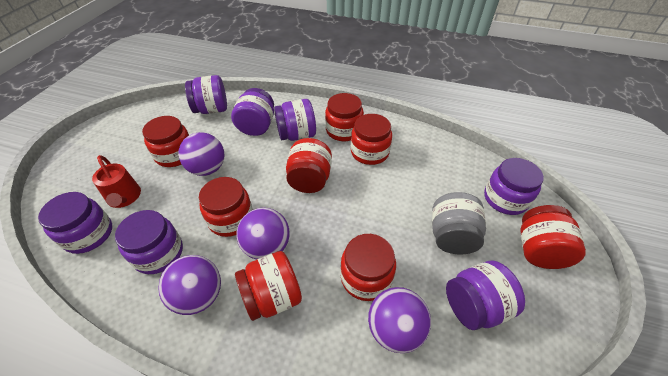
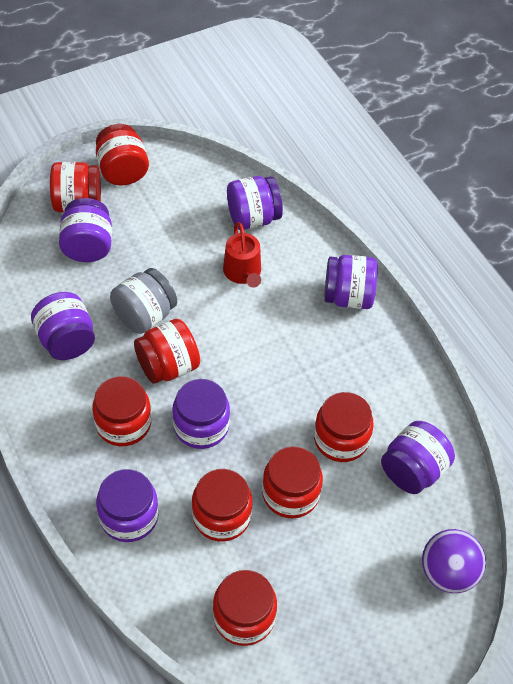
purple ball: 4 -> 1

